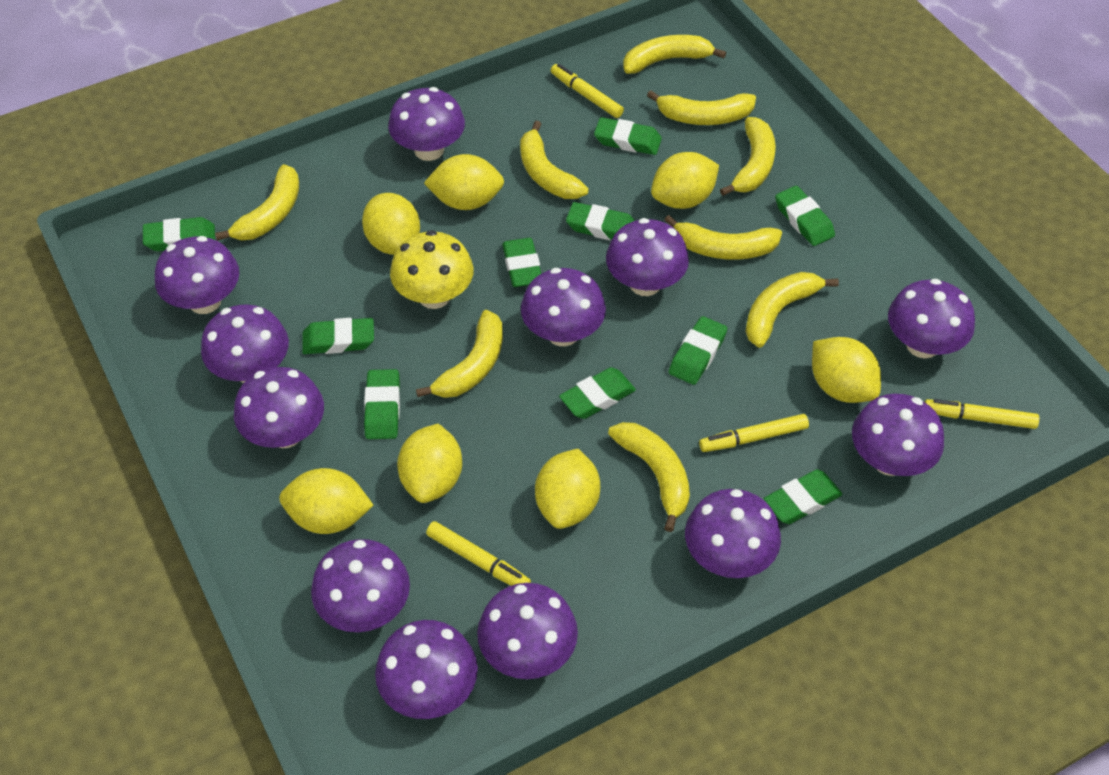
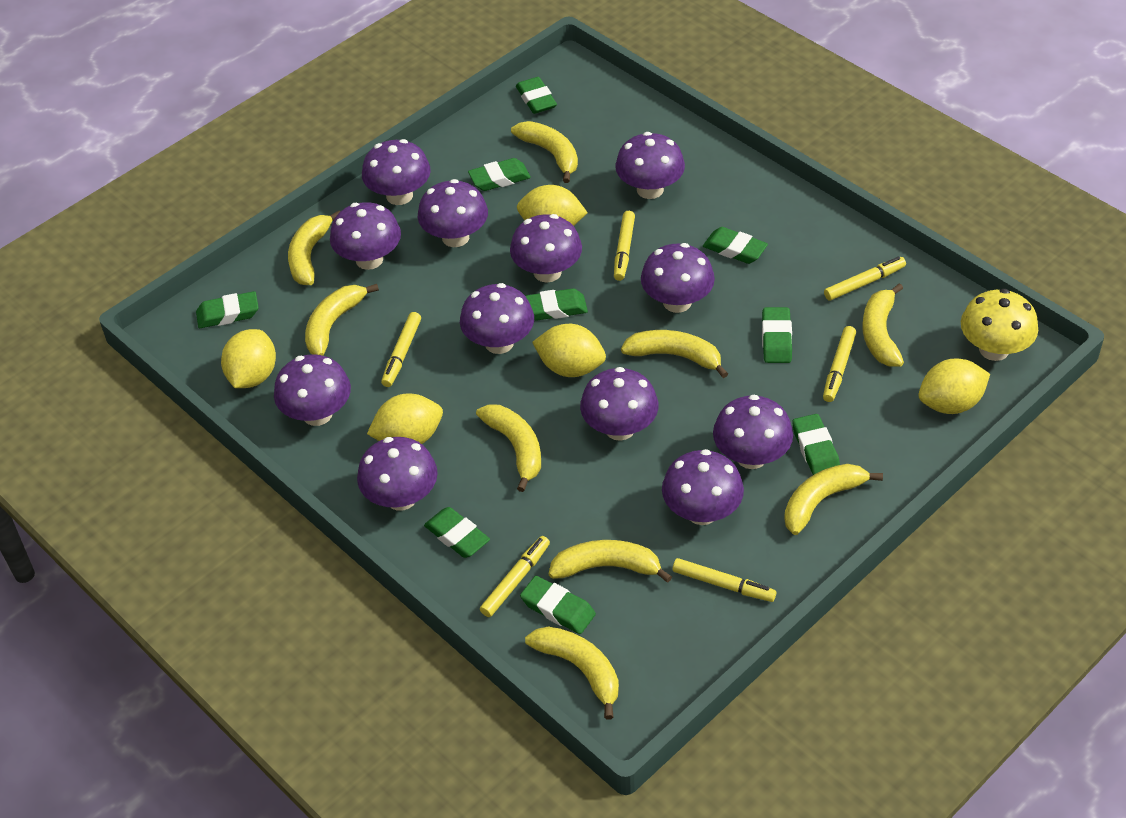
green eraser: 10 -> 9
yellow lemon: 7 -> 5
yellow marker: 4 -> 6

